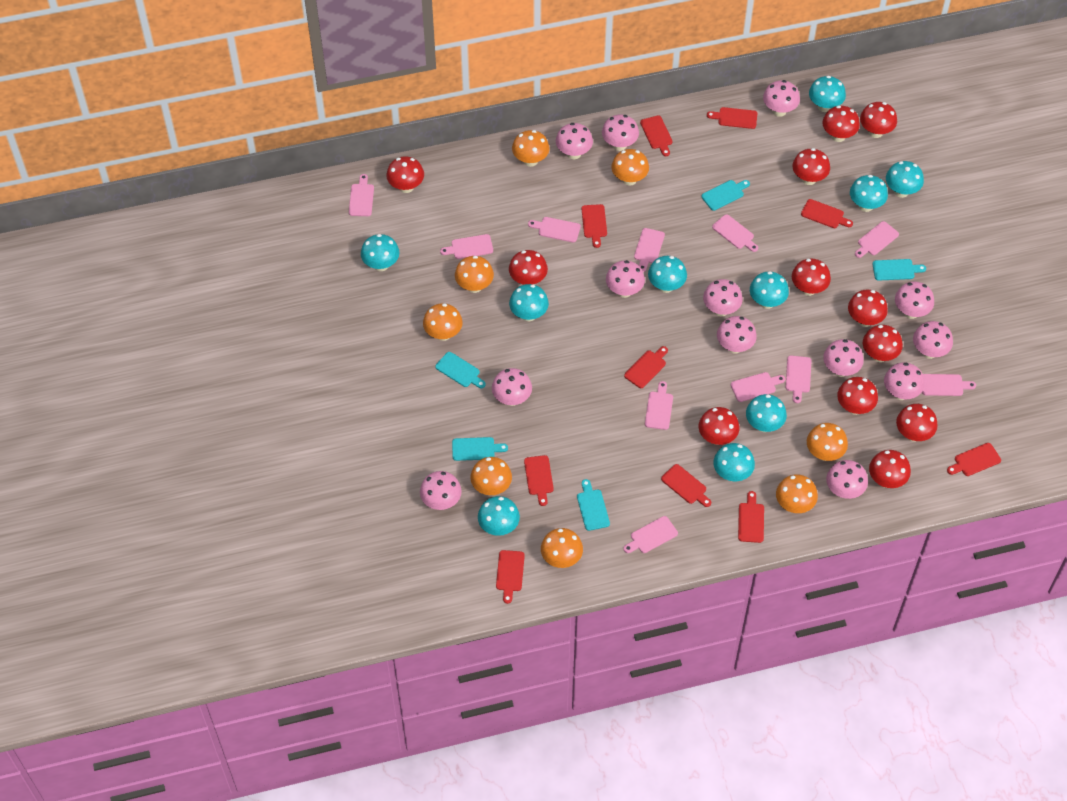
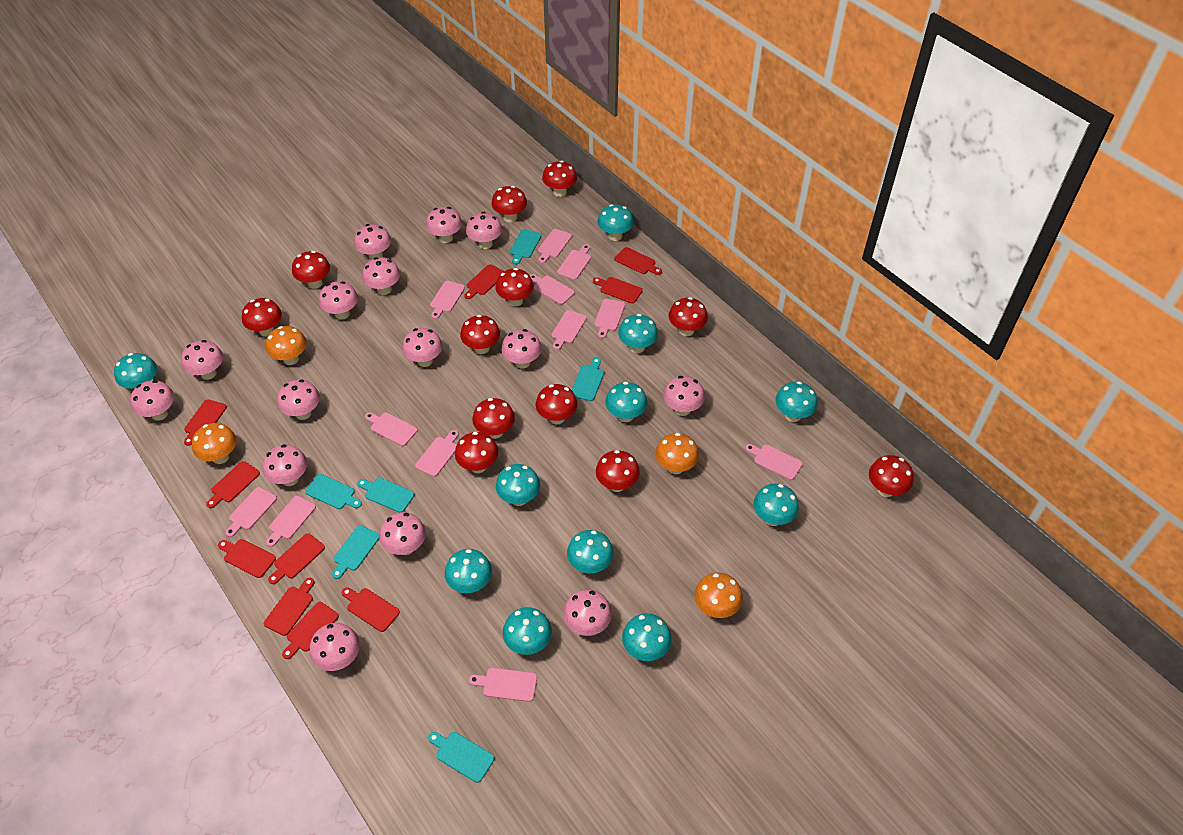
orange mushroom: 8 -> 4
pink cutting board: 11 -> 12
pink mushroom: 13 -> 15
turquoise cutting board: 5 -> 6
turquoise mushroom: 10 -> 11

